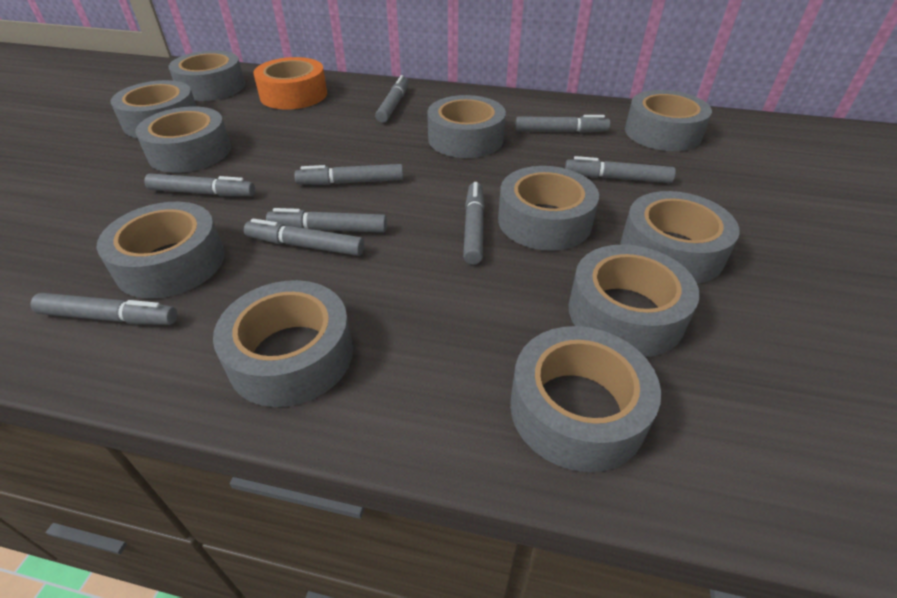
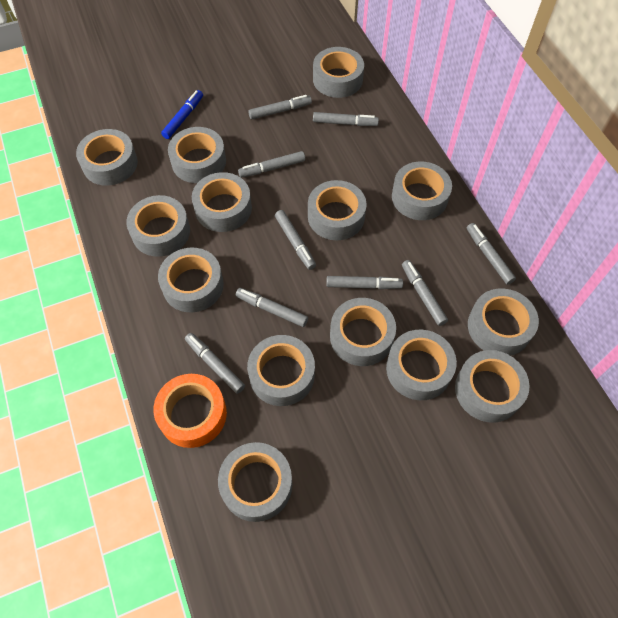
blue marker: 0 -> 1
grey tape: 11 -> 14

